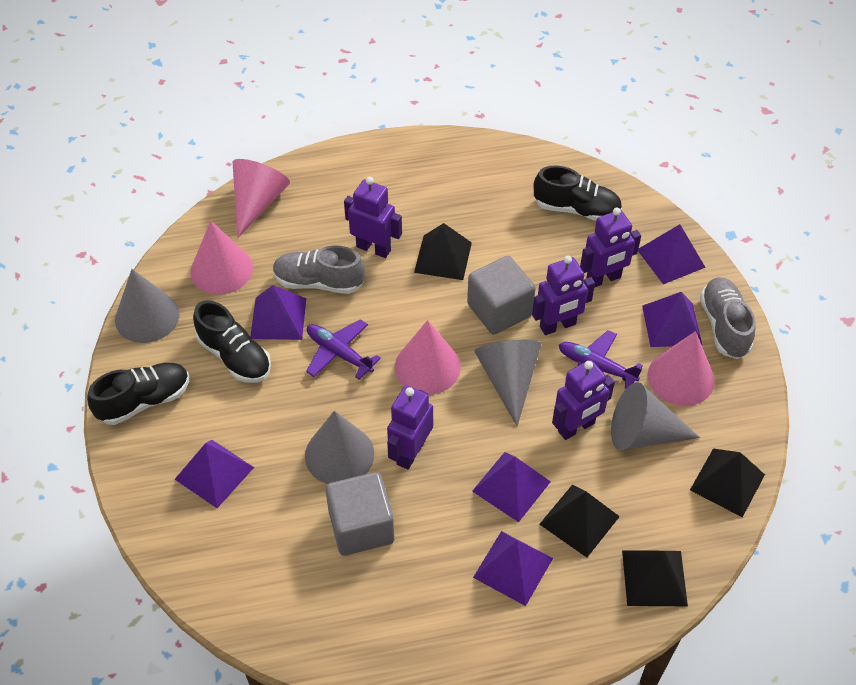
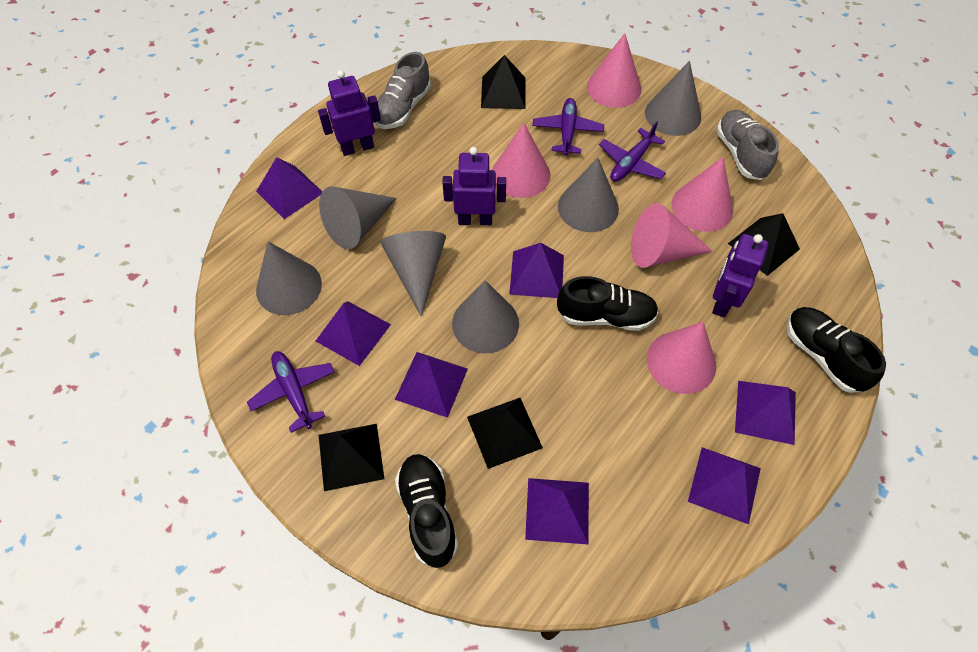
grey cone: 4 -> 6
grey cube: 2 -> 0
pink cone: 4 -> 5
purple plane: 2 -> 3
purple pyramid: 6 -> 7
purple robot: 5 -> 3

